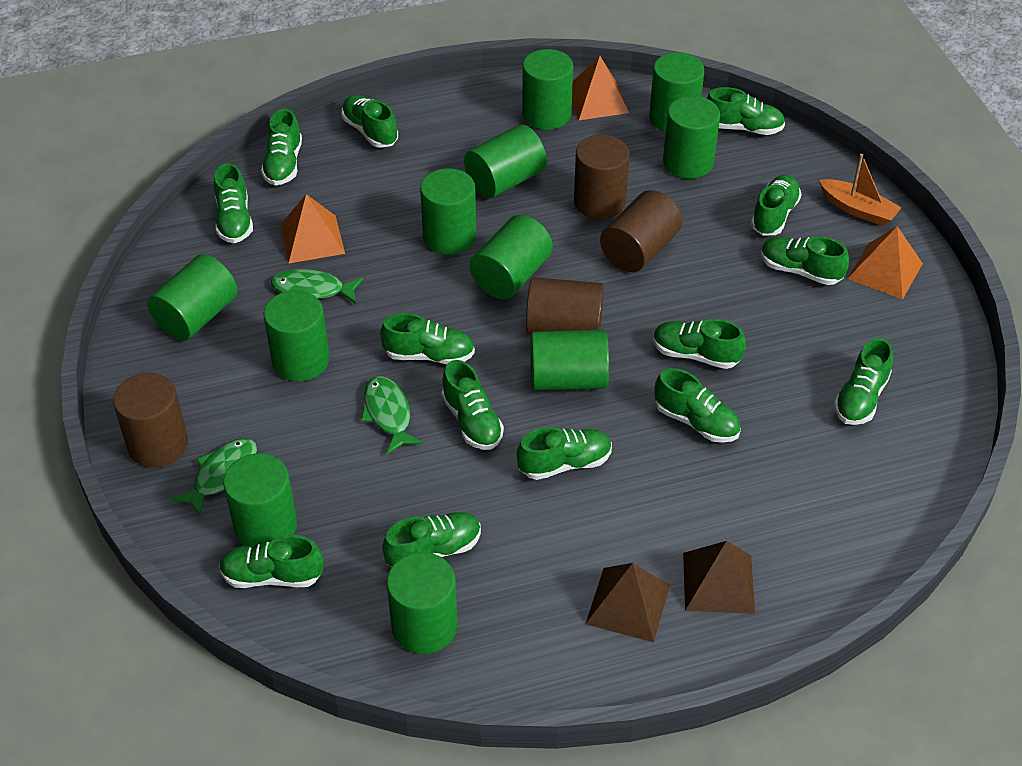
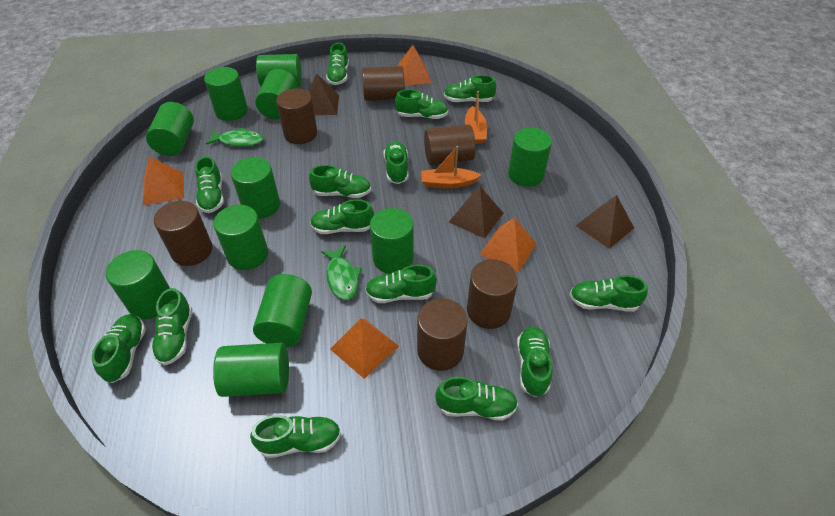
brown cylinder: 4 -> 6
brown pyramid: 2 -> 3
green fish: 3 -> 2
orange boat: 1 -> 2
orange pyramid: 3 -> 4

